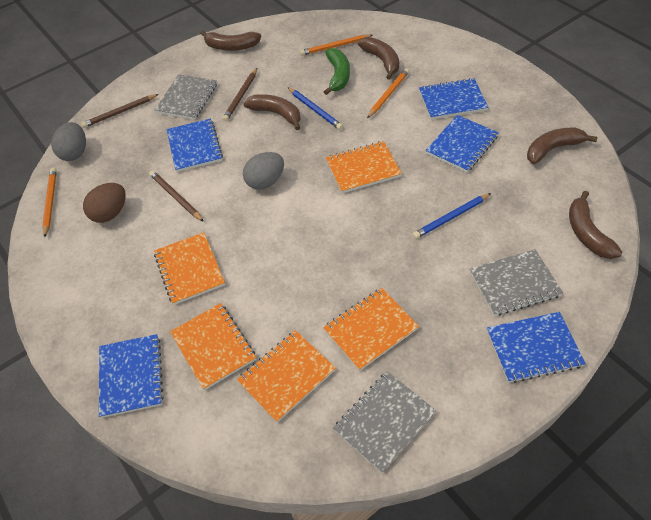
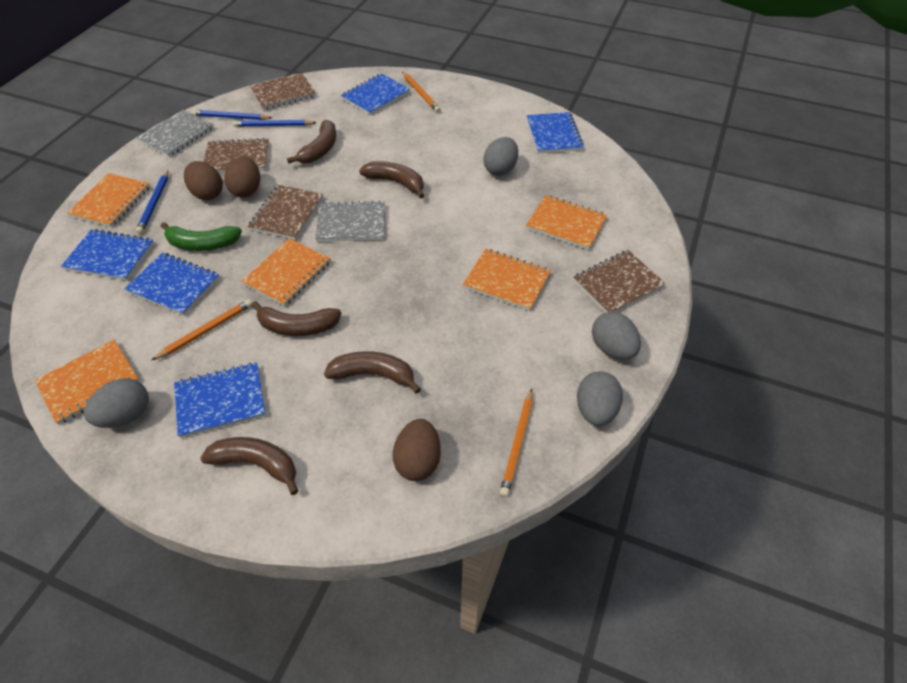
blue pencil: 2 -> 3
brown egg: 1 -> 3
brown notebook: 0 -> 4
brown pencil: 3 -> 0
grey egg: 2 -> 4
grey notebook: 3 -> 2

